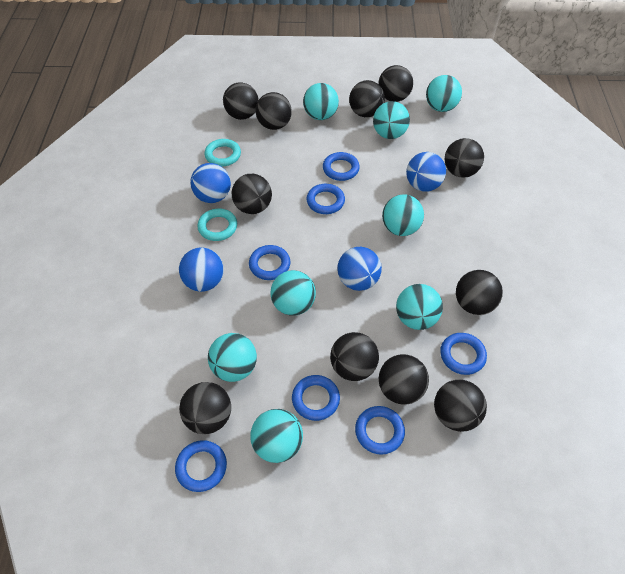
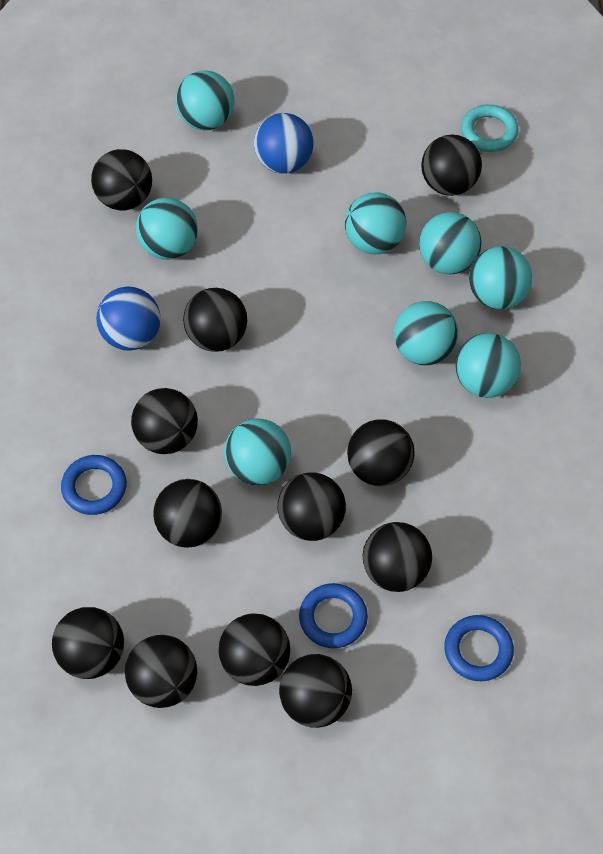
black ball: 11 -> 12
blue ball: 4 -> 2
blue ring: 7 -> 3
turquoise ring: 2 -> 1

